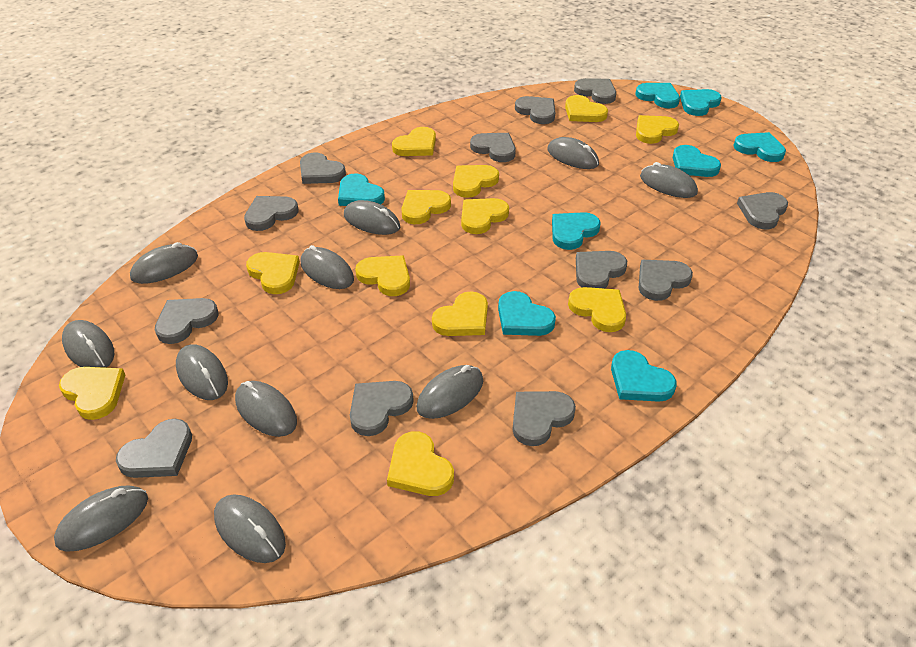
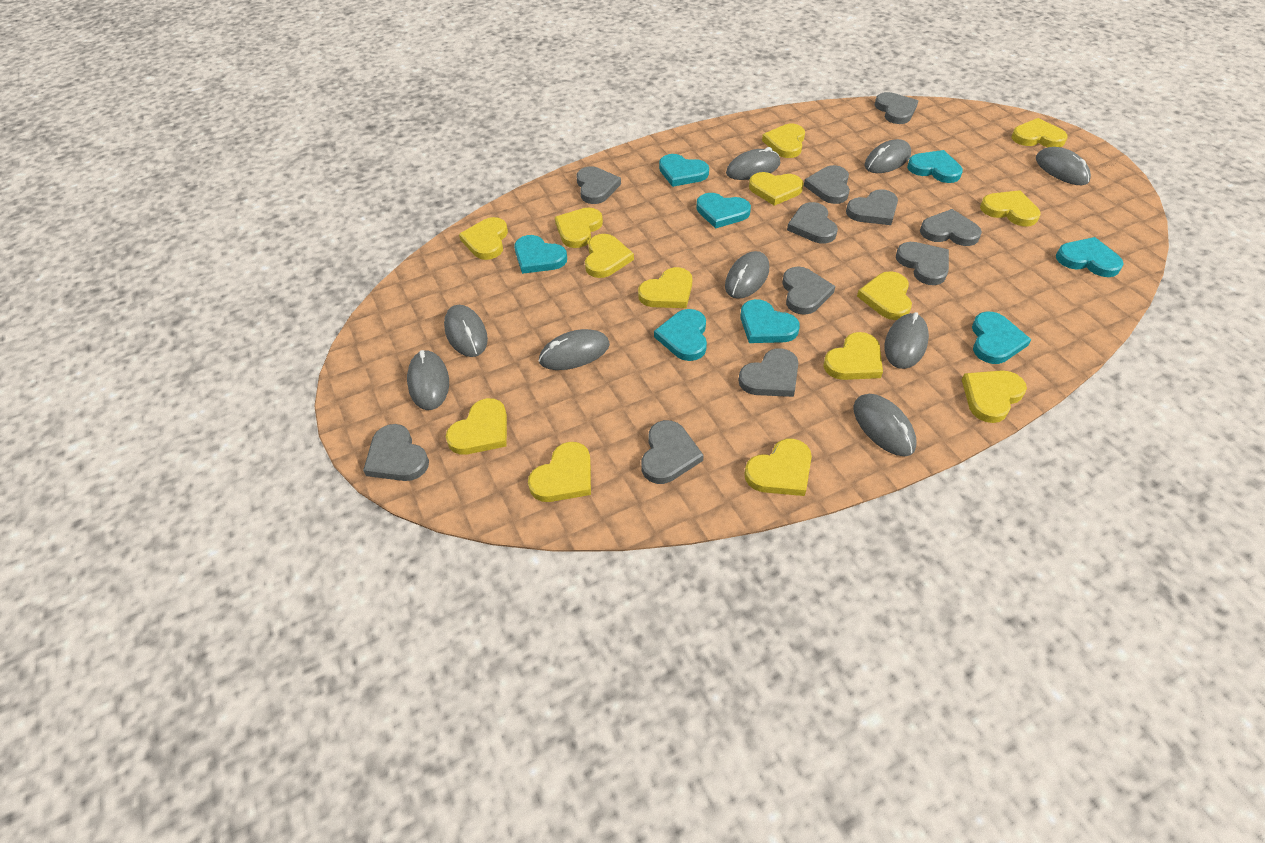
grey heart: 12 -> 11
grey mouse: 11 -> 9
yellow heart: 12 -> 14

